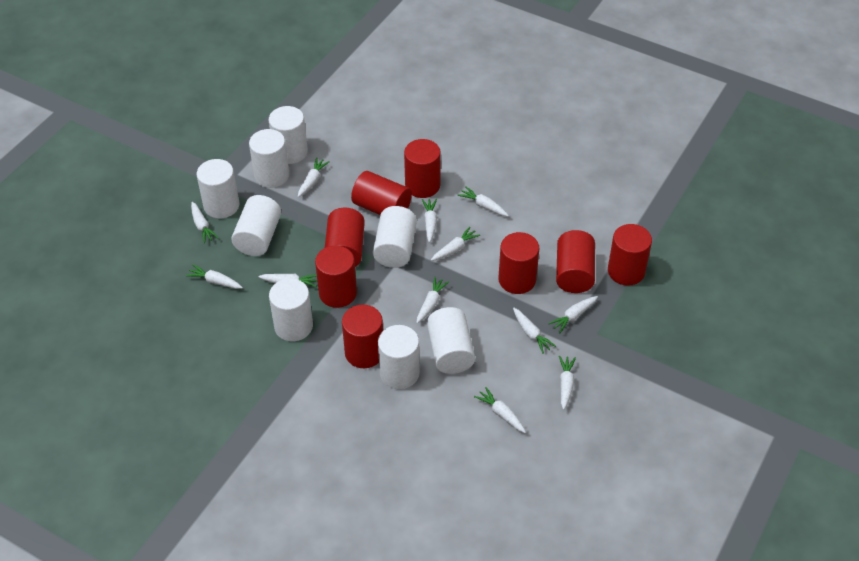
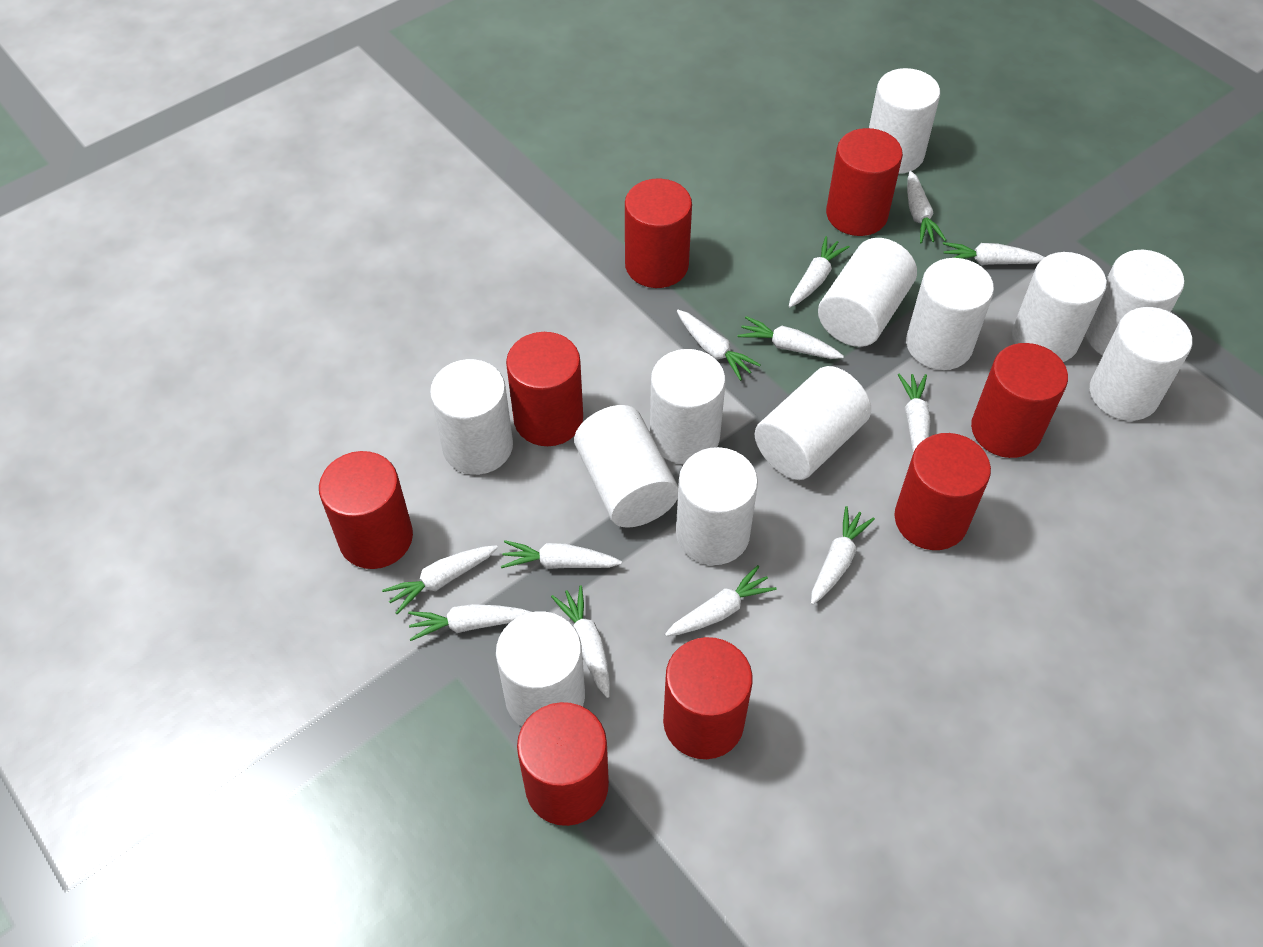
white cylinder: 8 -> 12

